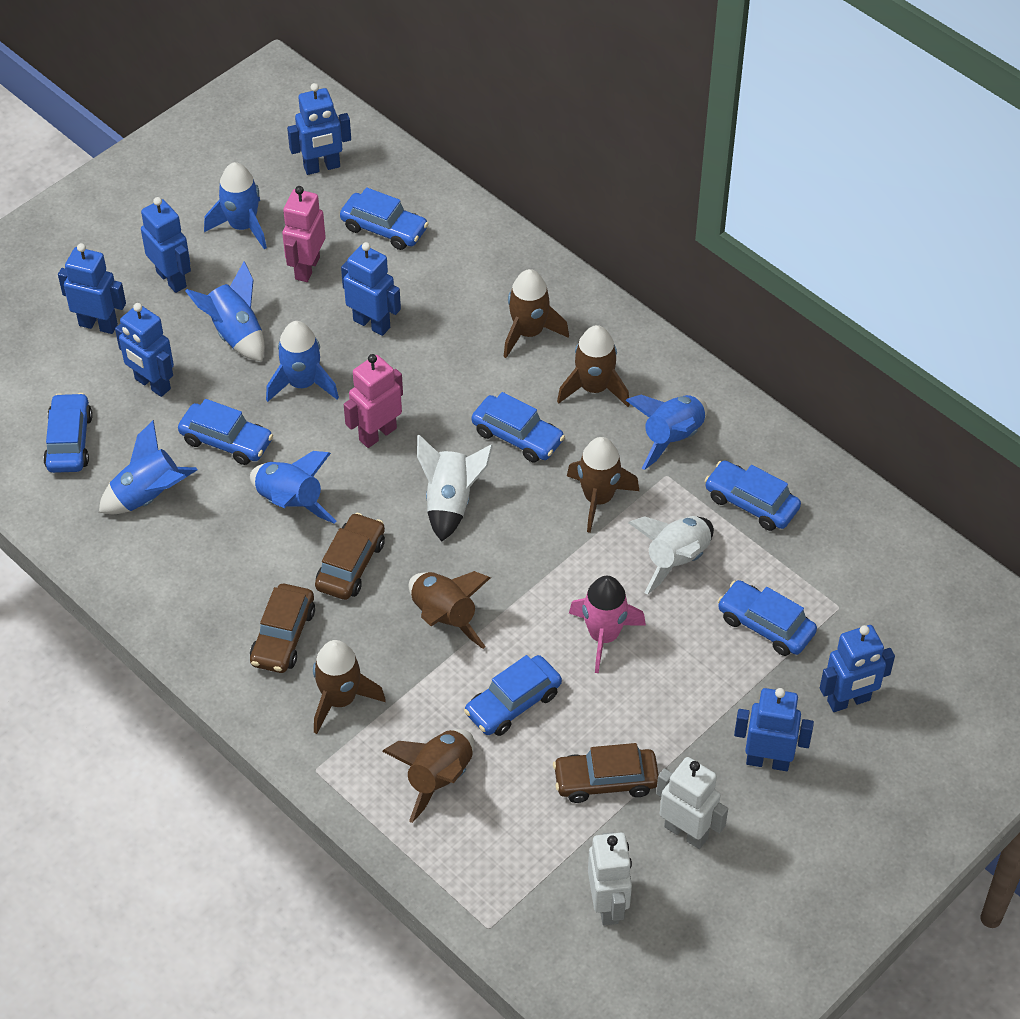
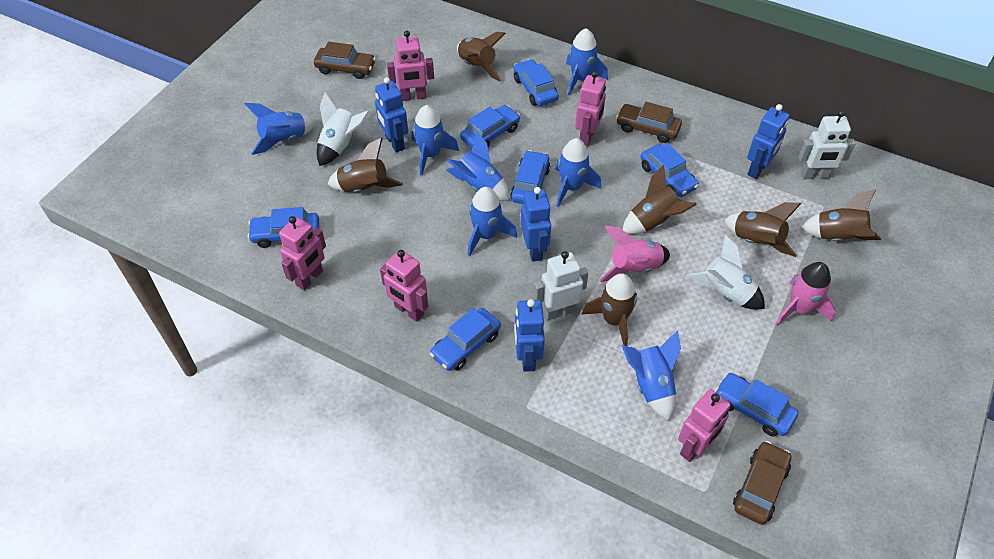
blue robot: 7 -> 4
blue rocket: 6 -> 7
pink robot: 2 -> 5
pink rocket: 1 -> 2

